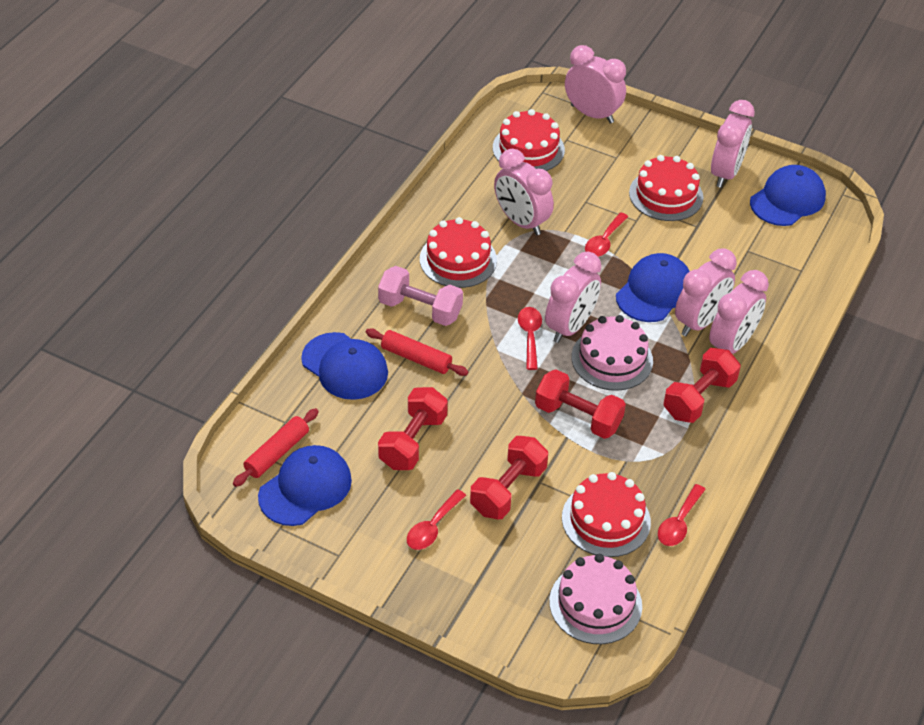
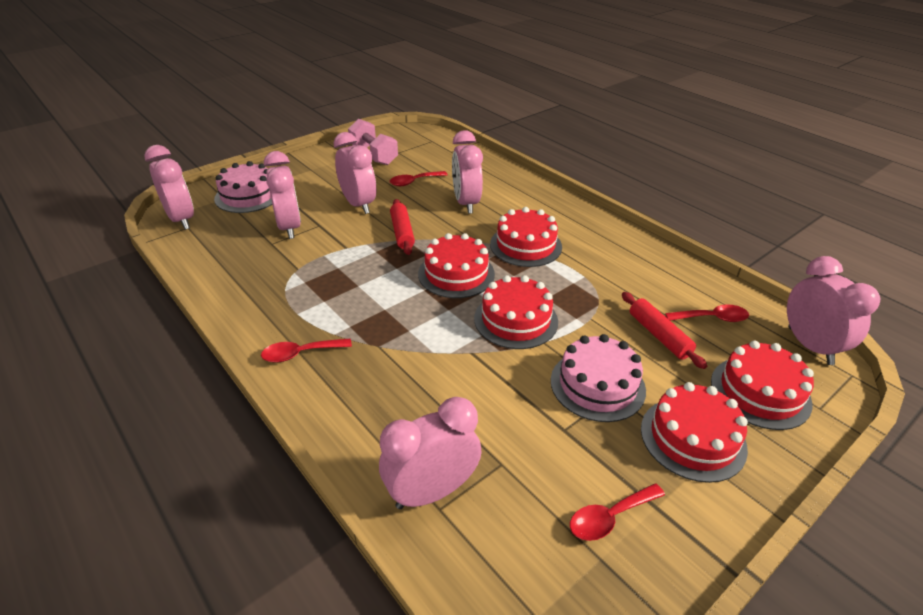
blue cap: 4 -> 0
red cake: 4 -> 5
red dumbbell: 4 -> 0

